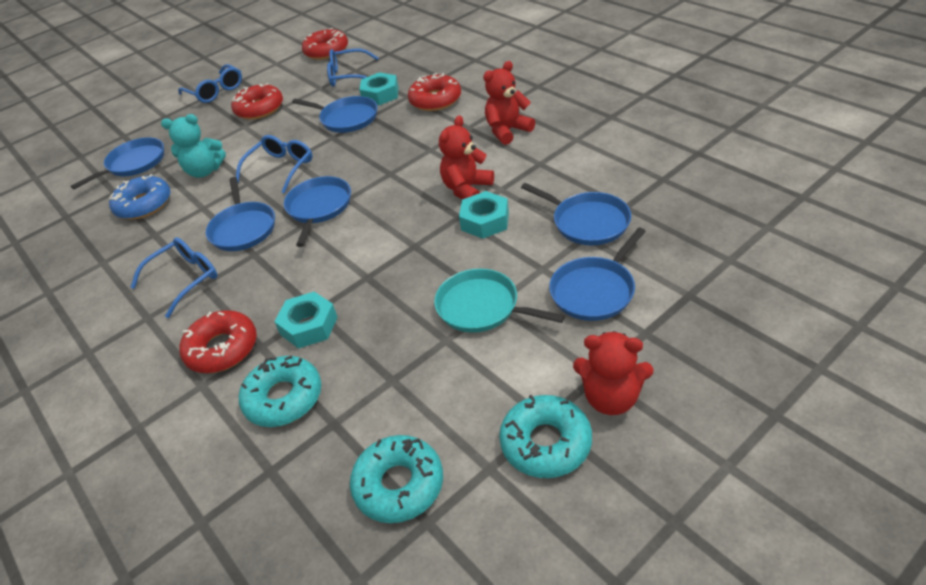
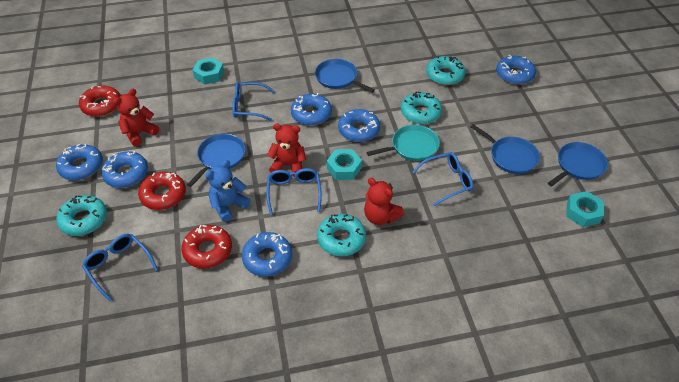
blue donut: 1 -> 6
blue pan: 6 -> 4
blue teddy bear: 0 -> 1
red donut: 4 -> 3
turquoise donut: 3 -> 4
turquoise teddy bear: 1 -> 0

